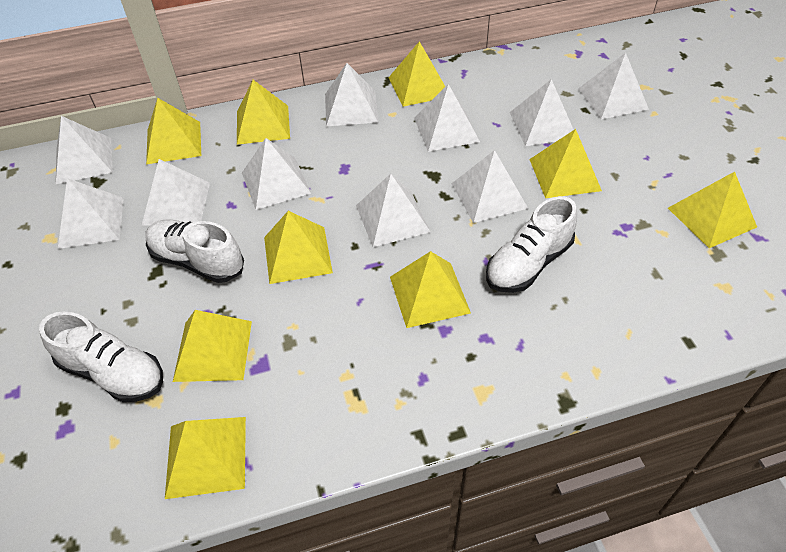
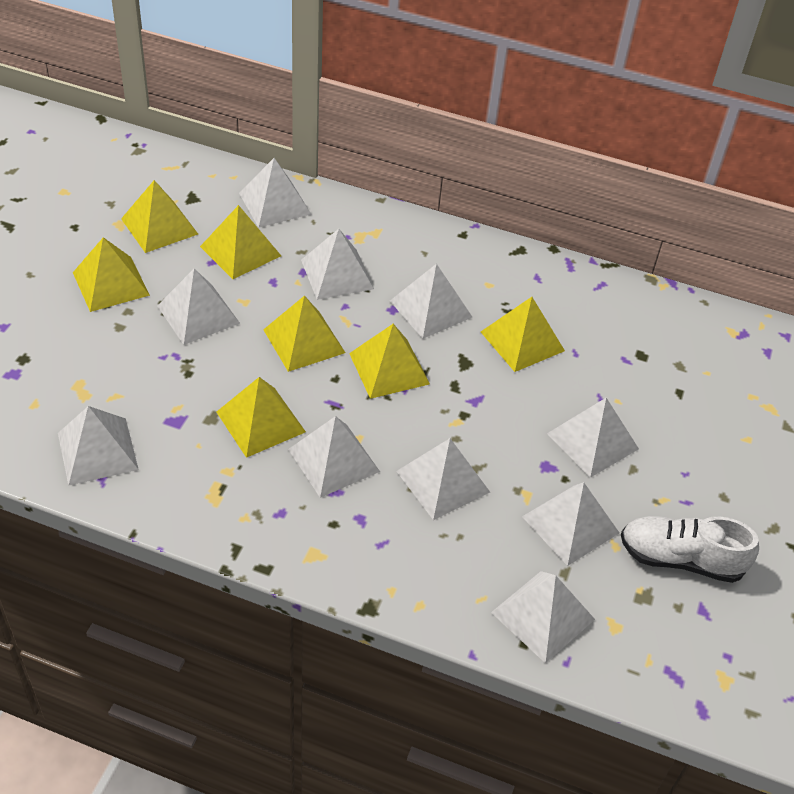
white shoe: 3 -> 1
yellow pyramid: 9 -> 7

